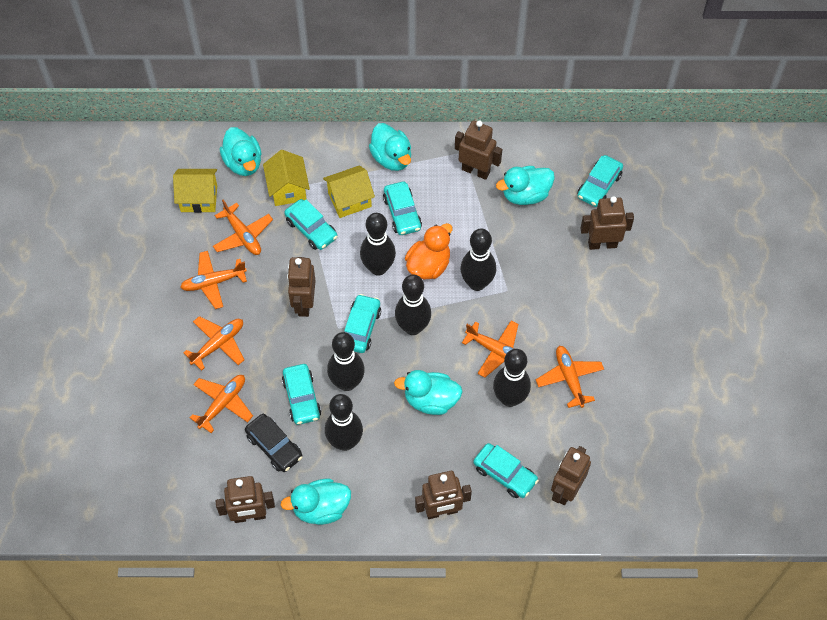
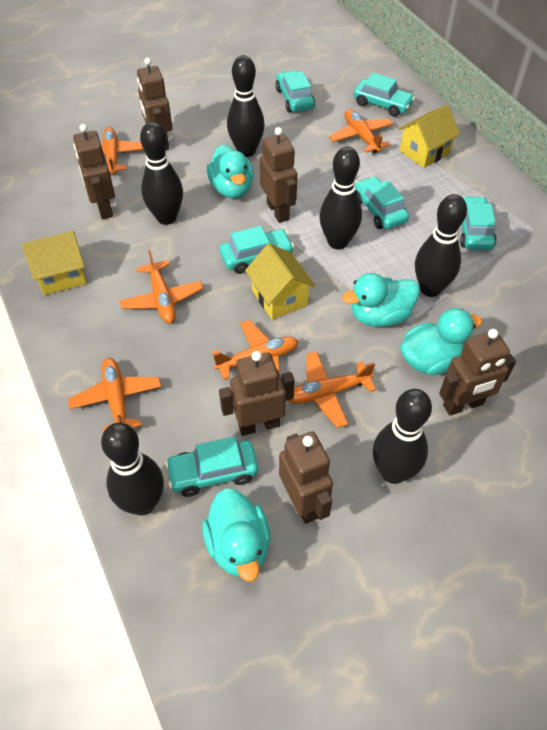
black car: 1 -> 0
orange duck: 1 -> 0
turquoise duck: 5 -> 4

